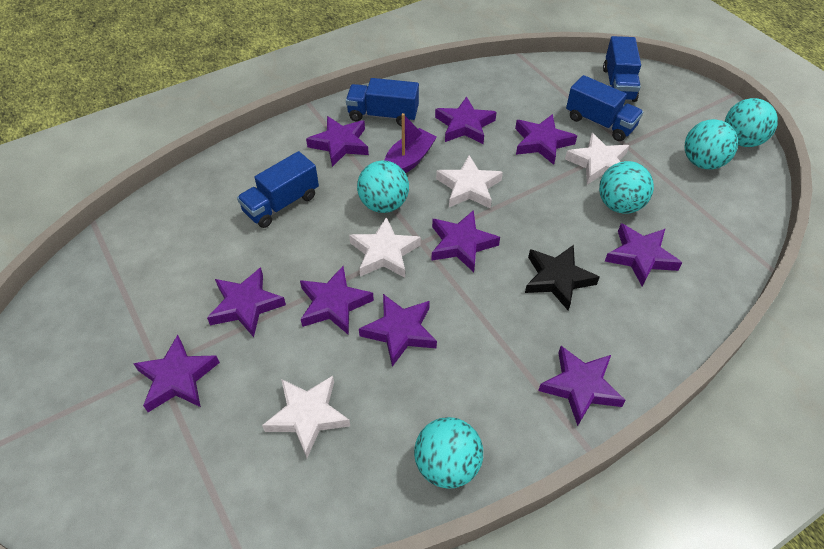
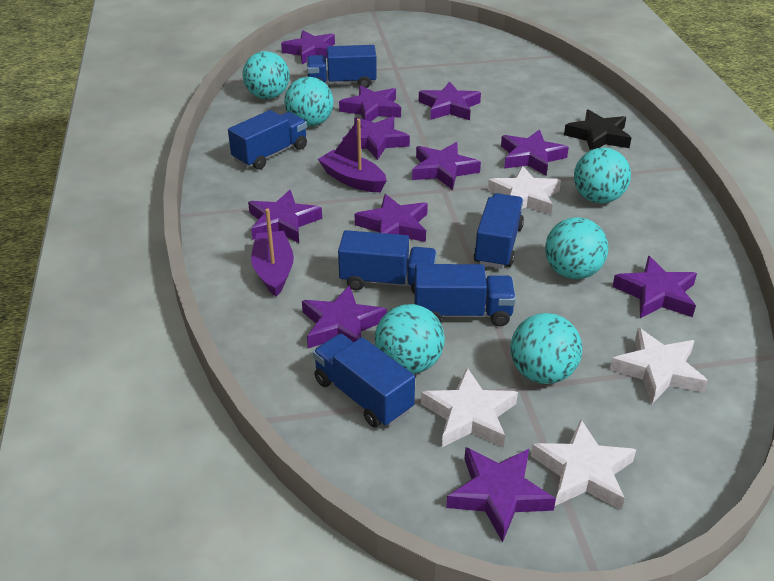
blue truck: 4 -> 6
purple boat: 1 -> 2
purple star: 10 -> 11
turquoise ball: 5 -> 6

